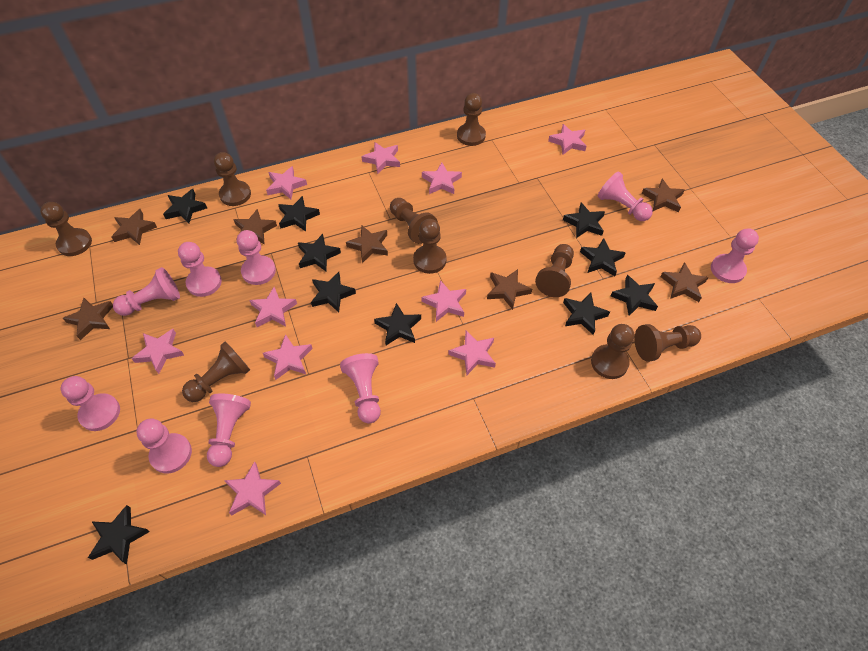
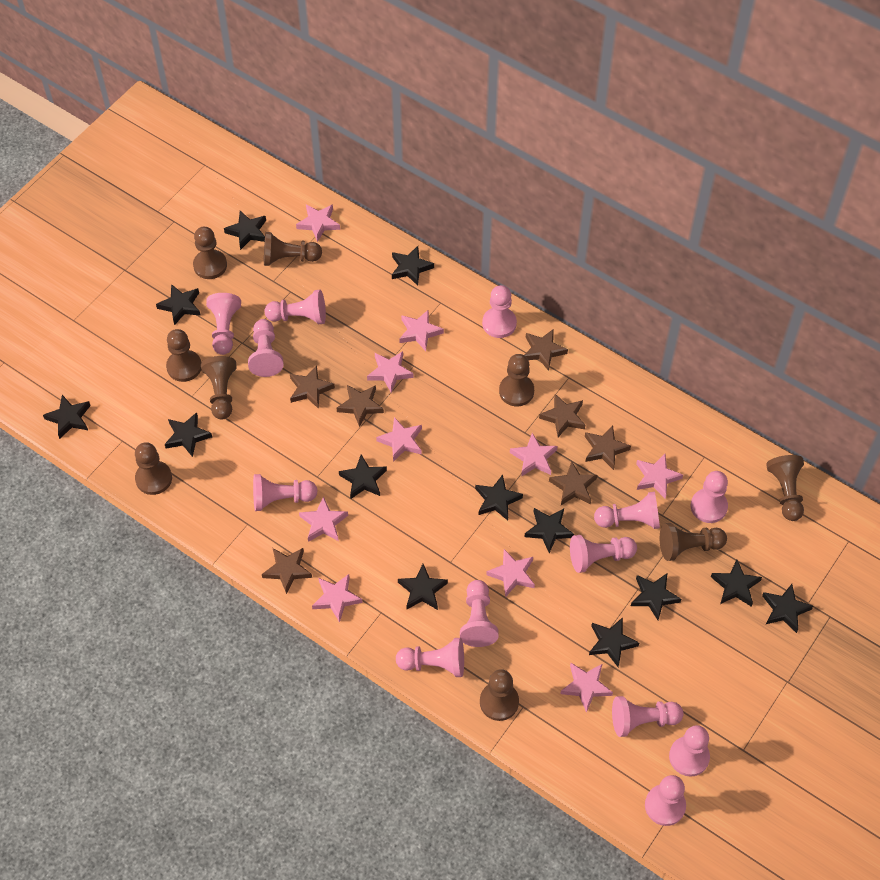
black star: 10 -> 13
pink pawn: 9 -> 13

